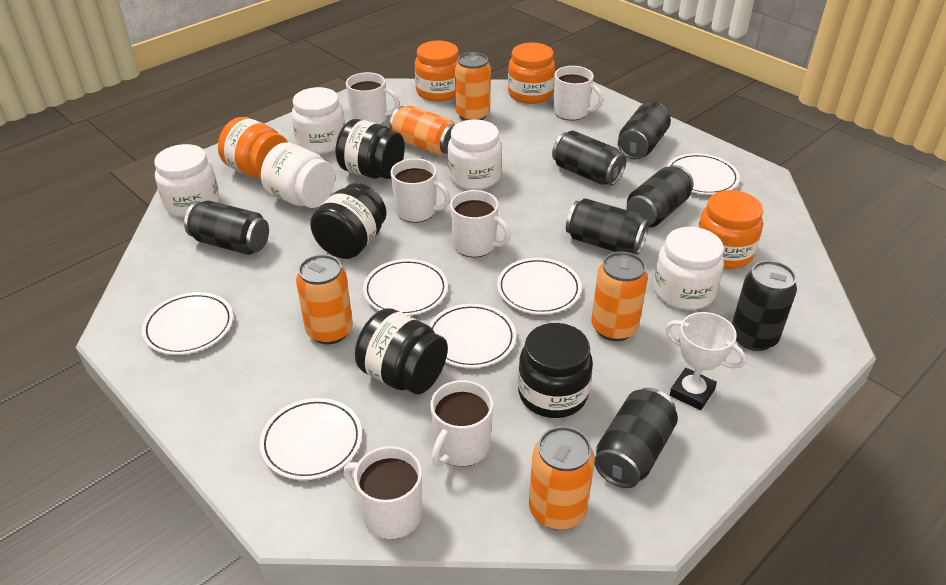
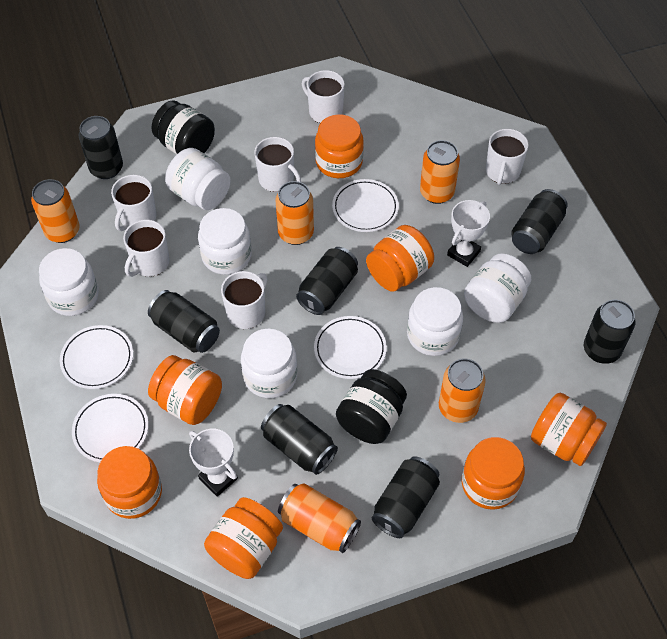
black jar: 4 -> 2
orange jar: 4 -> 7
white jar: 5 -> 6
white plate: 6 -> 4
white trophy: 1 -> 2

